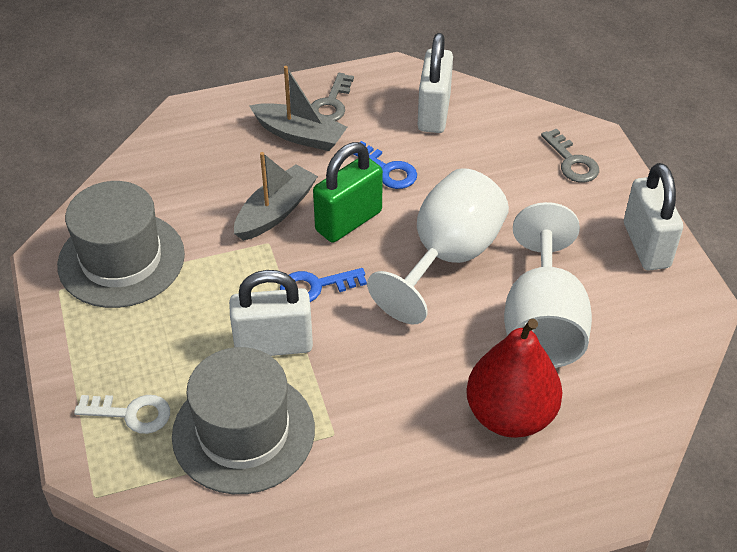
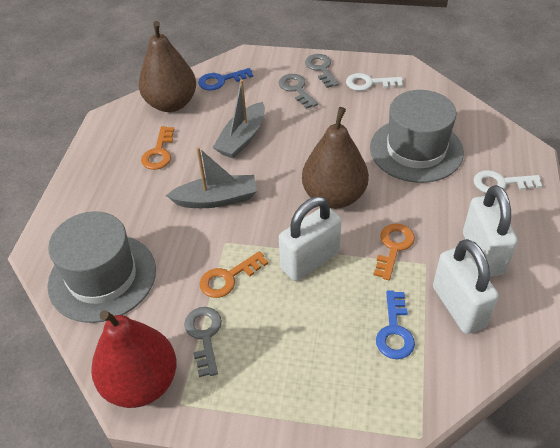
brown pear: 0 -> 2
green padlock: 1 -> 0
grey key: 2 -> 3
orange key: 0 -> 3
white goblet: 2 -> 0
white key: 1 -> 2

